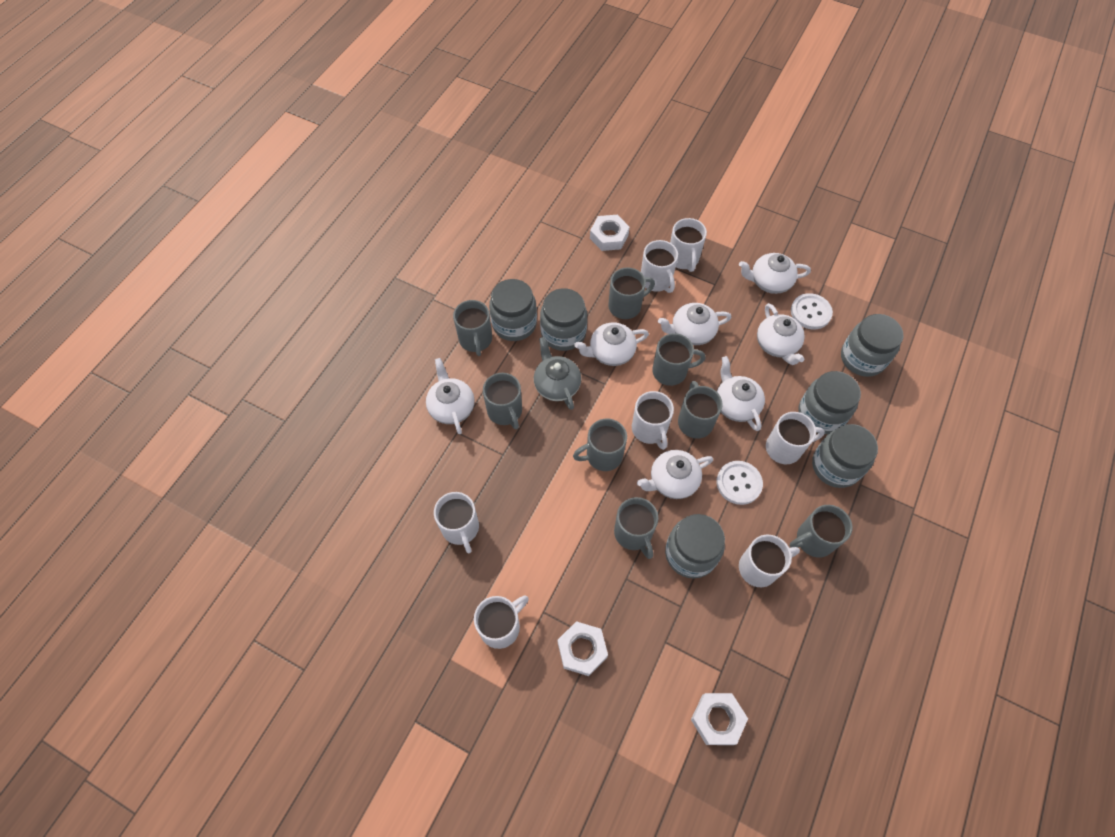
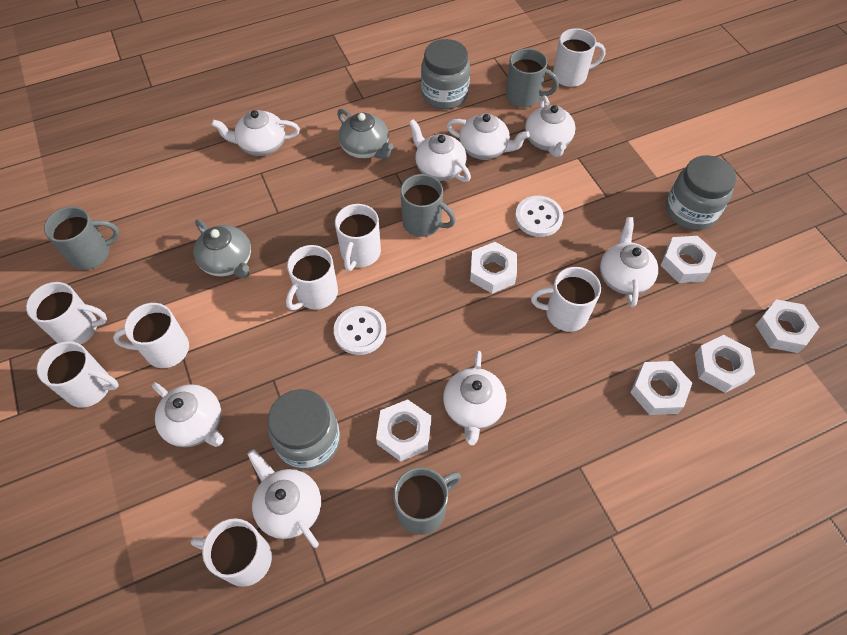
grey jar: 6 -> 3
grey mug: 8 -> 4
grey teapot: 1 -> 2
white mug: 7 -> 8
white nut: 3 -> 6
white teapot: 7 -> 8

